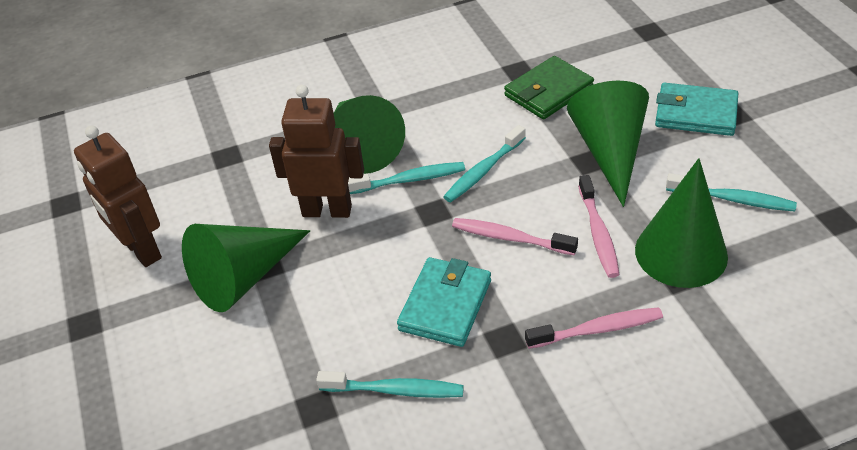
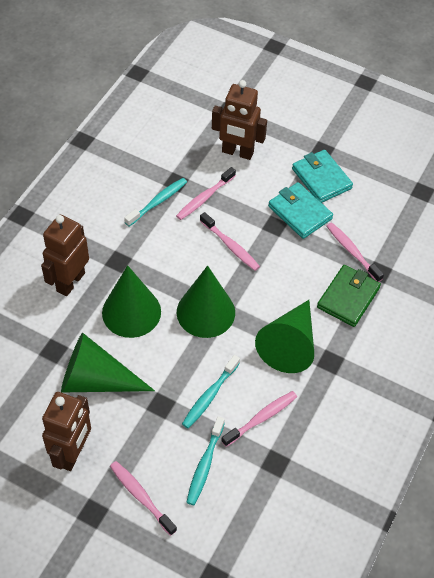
brown robot: 2 -> 3
pink toothbrush: 3 -> 5
turquoise toothbrush: 4 -> 3

